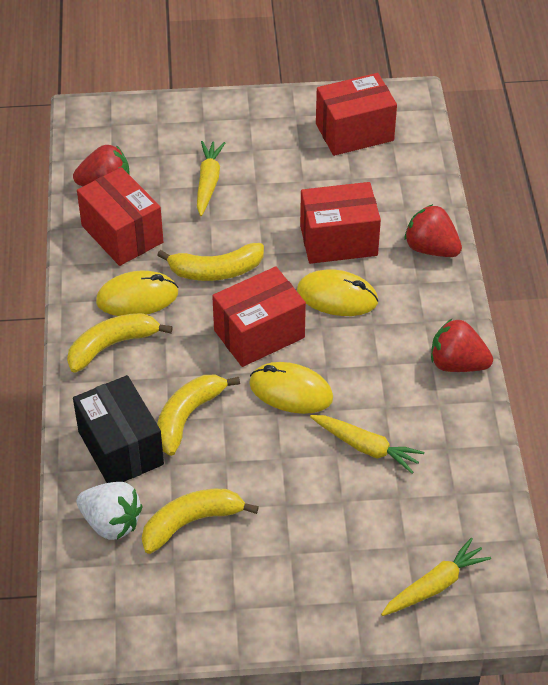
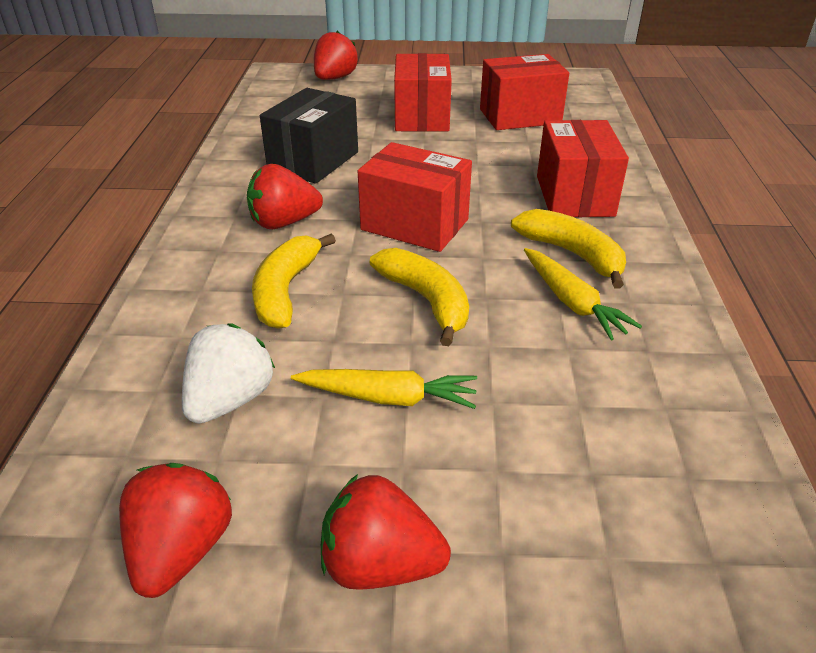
red strawberry: 3 -> 4
yellow banana: 4 -> 3
yellow carrot: 3 -> 2
yellow mouse: 3 -> 0

